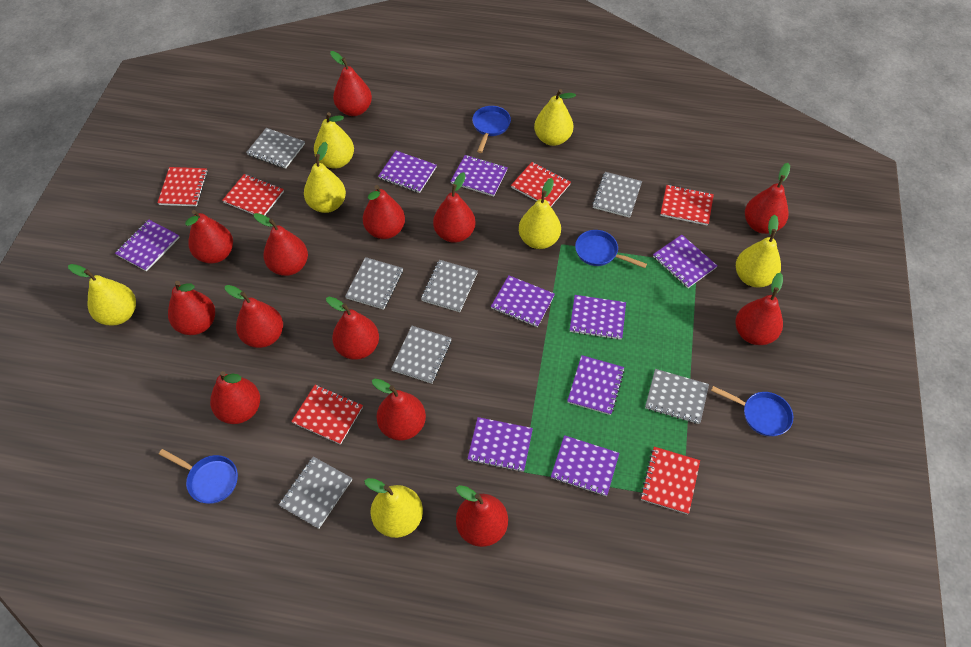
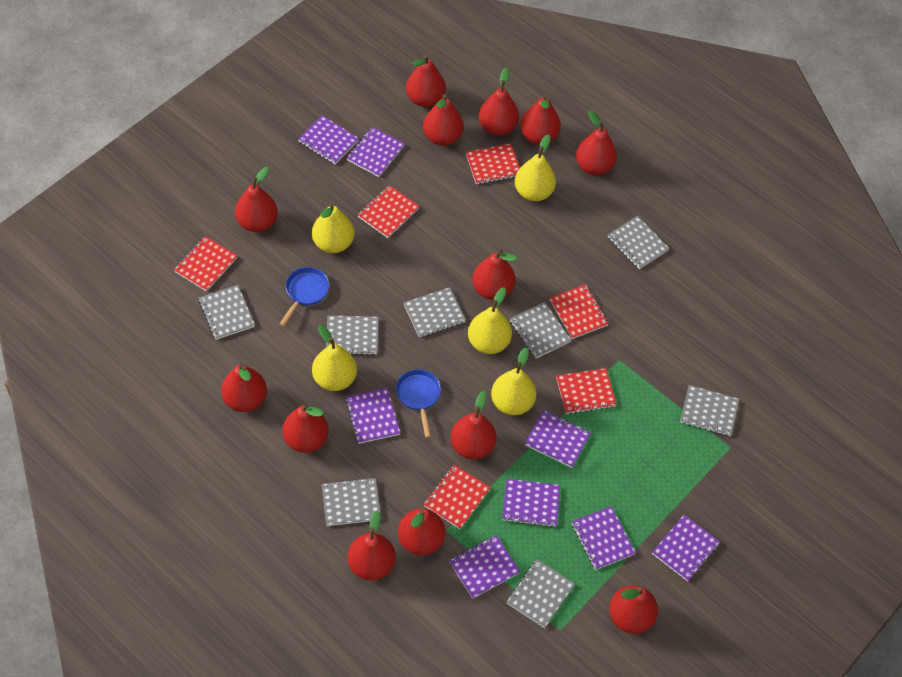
blue pan: 4 -> 2
grey notebook: 7 -> 8
purple notebook: 9 -> 8
yellow pear: 7 -> 5

